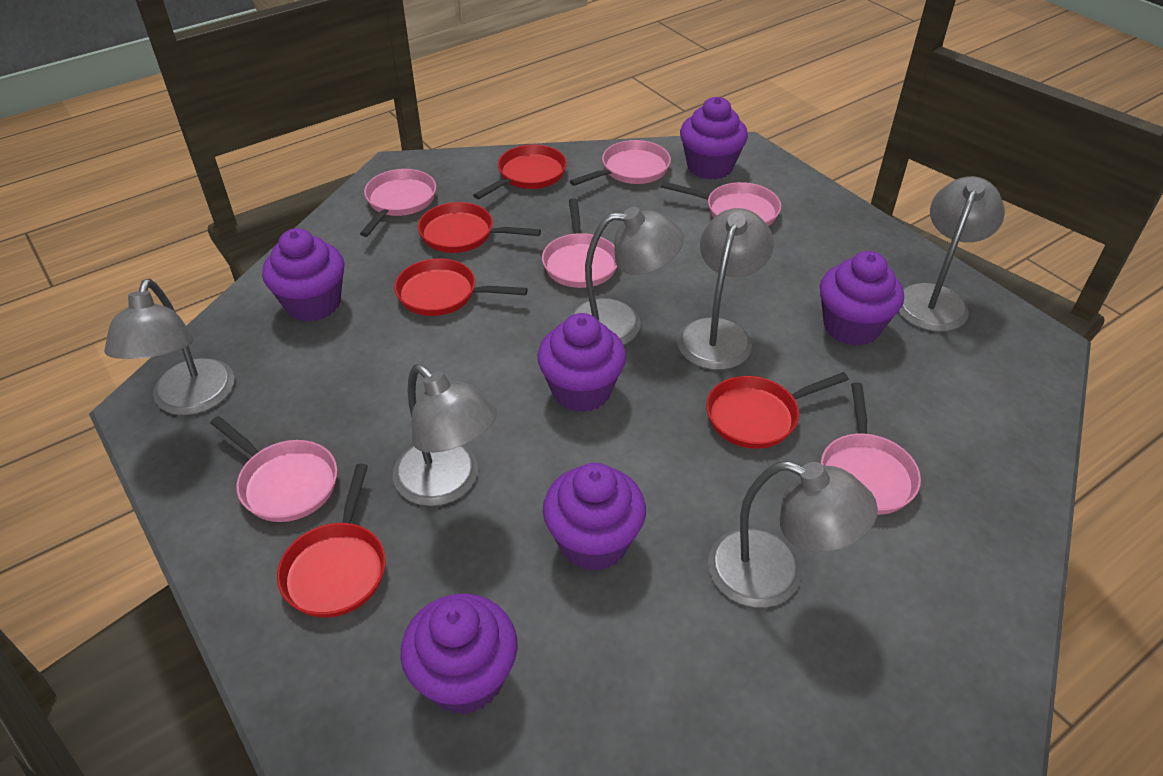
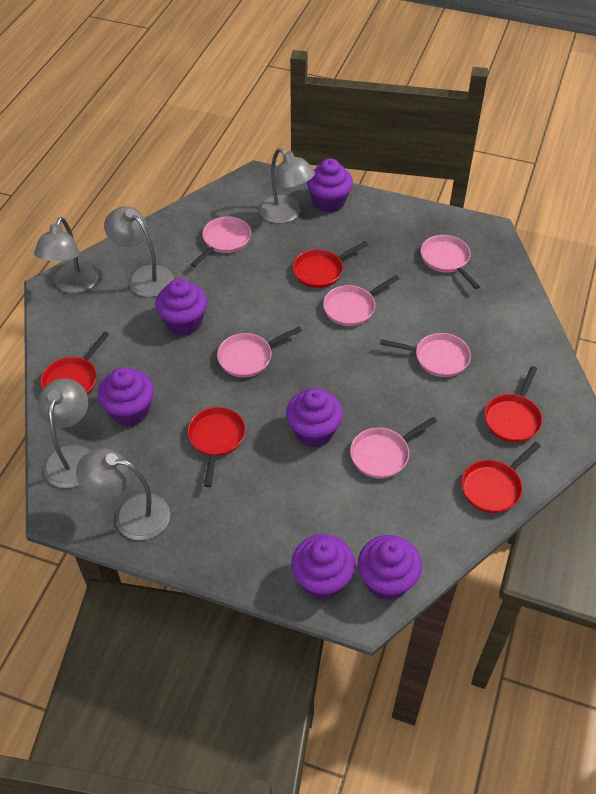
grey lamp: 6 -> 5

